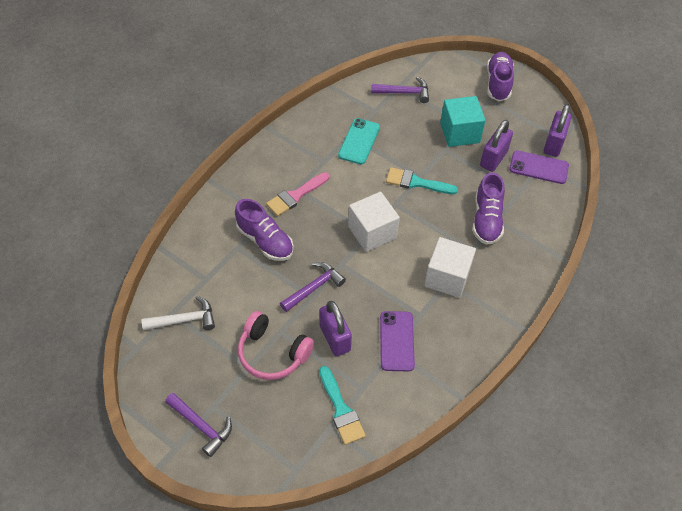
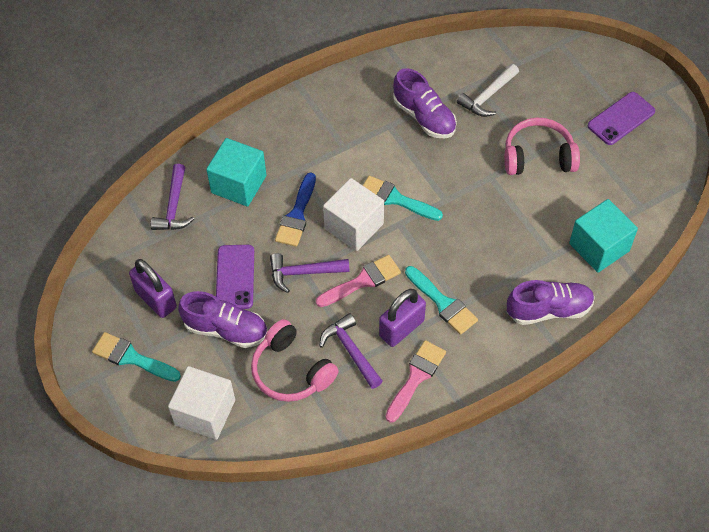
blue brush: 0 -> 1
pink brush: 1 -> 2
pink headphones: 1 -> 2
purple padlock: 3 -> 2
turquoise brush: 2 -> 3
turquoise cube: 1 -> 2
turquoise phone: 1 -> 0

